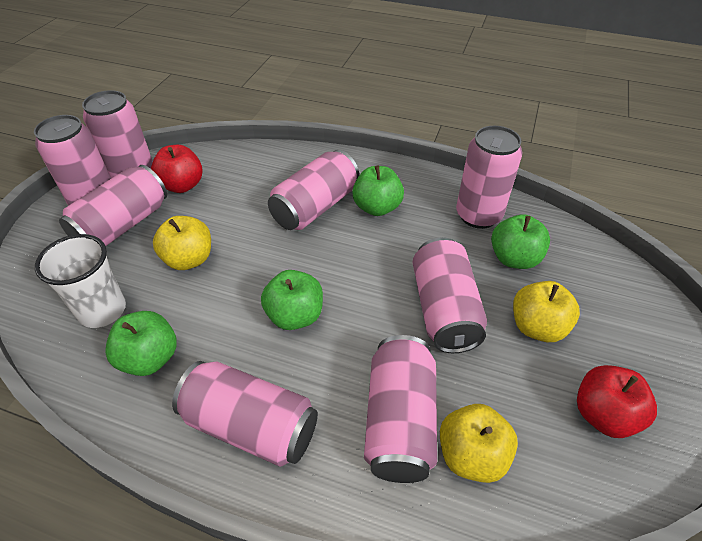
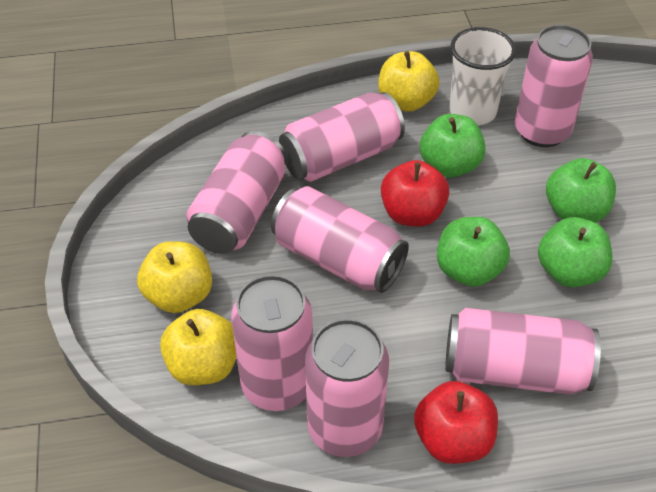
pink can: 8 -> 7

